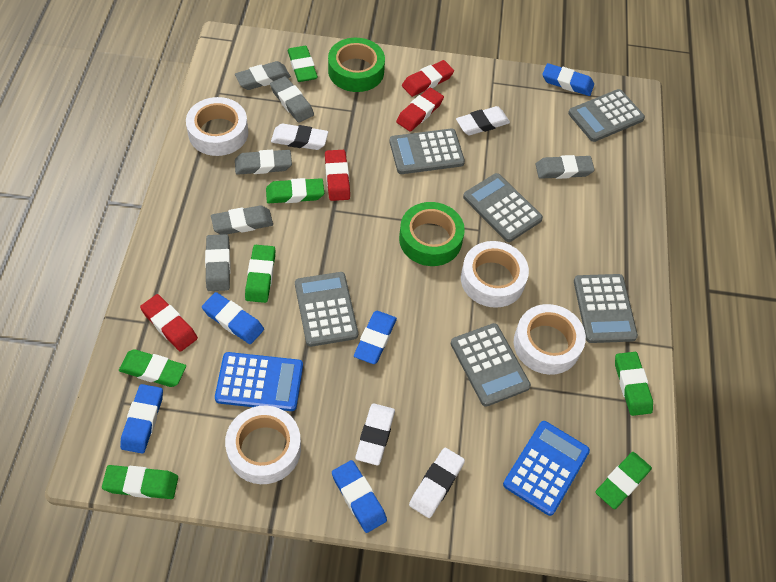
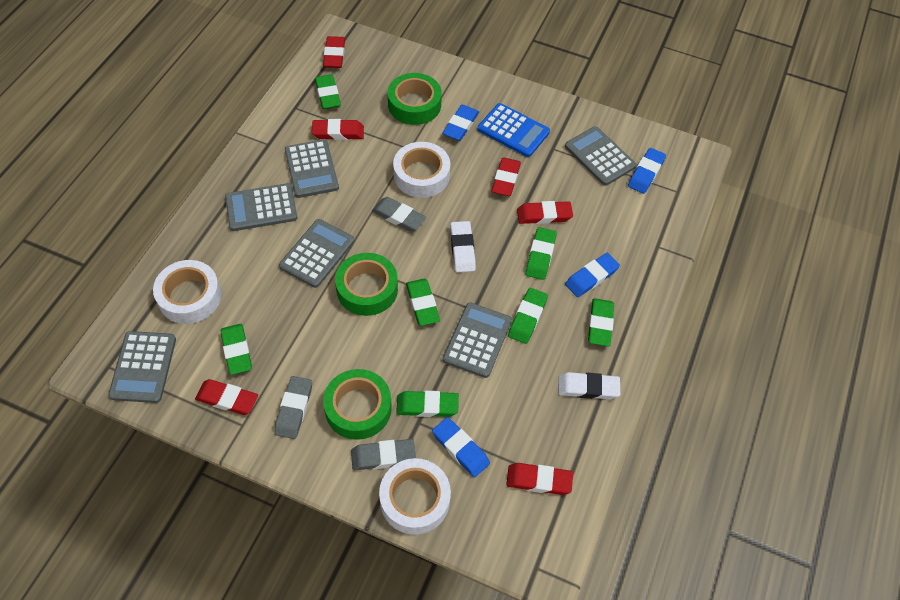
blue calculator: 2 -> 1
blue eraser: 5 -> 4
green tape: 2 -> 3
grey eraser: 6 -> 3
red eraser: 4 -> 6
white eraser: 4 -> 2
white tape: 4 -> 3

